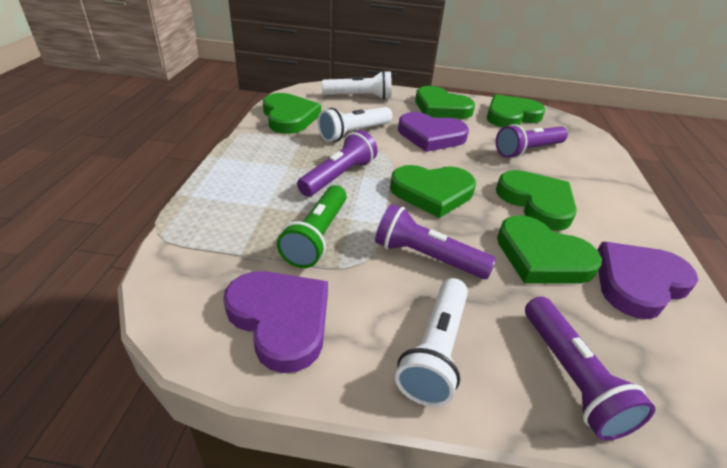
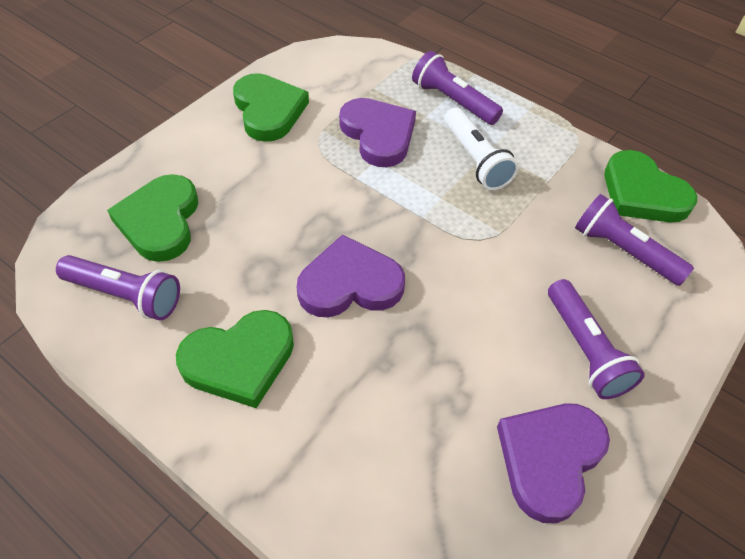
green flashlight: 1 -> 0
green heart: 6 -> 4
white flashlight: 3 -> 1

